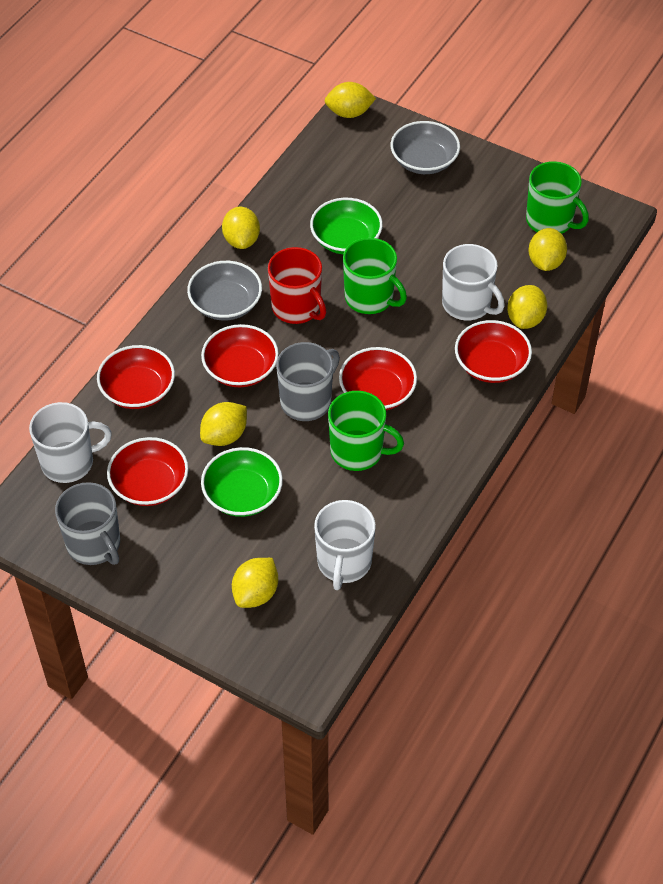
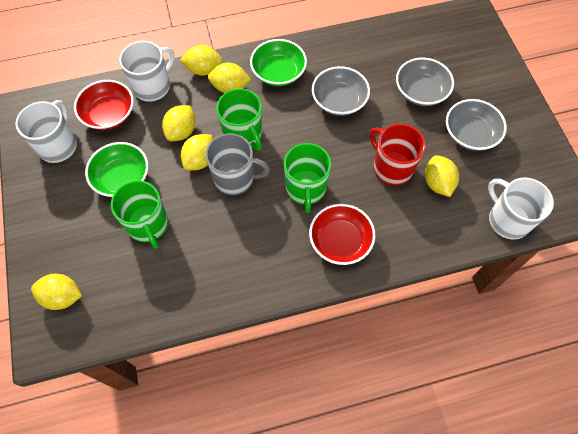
grey bowl: 2 -> 3
grey mug: 2 -> 1
red bowl: 5 -> 2

